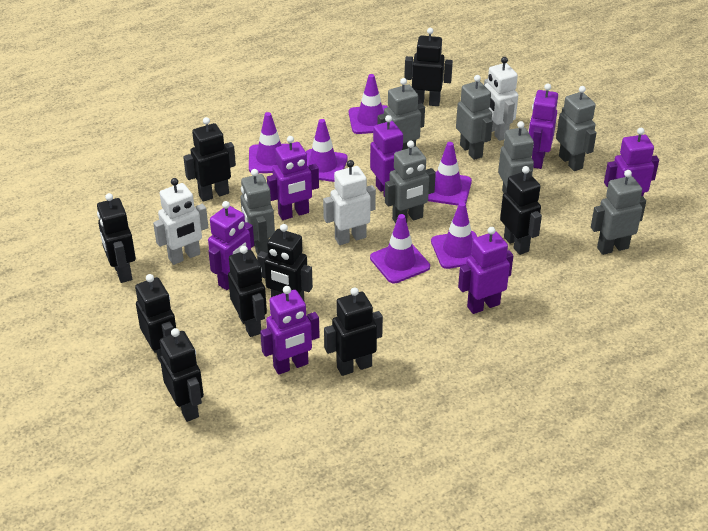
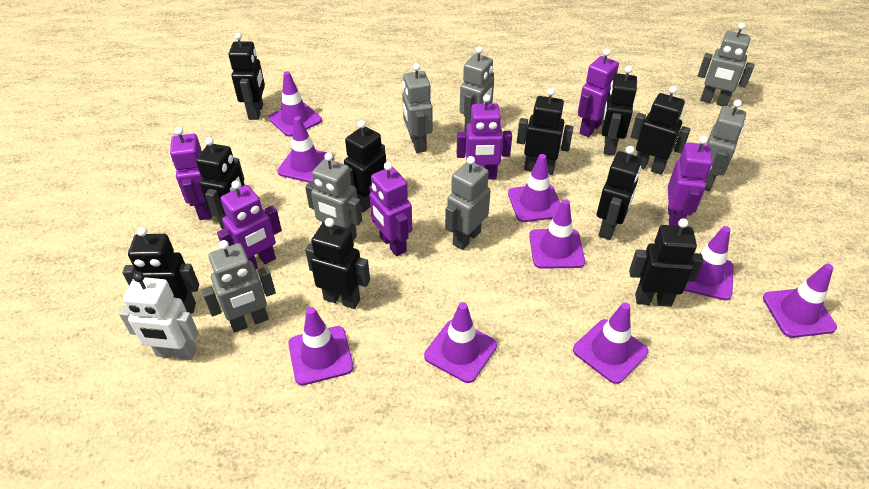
black robot: 9 -> 10
purple robot: 7 -> 6
purple traffic cone: 6 -> 9
white robot: 3 -> 1

